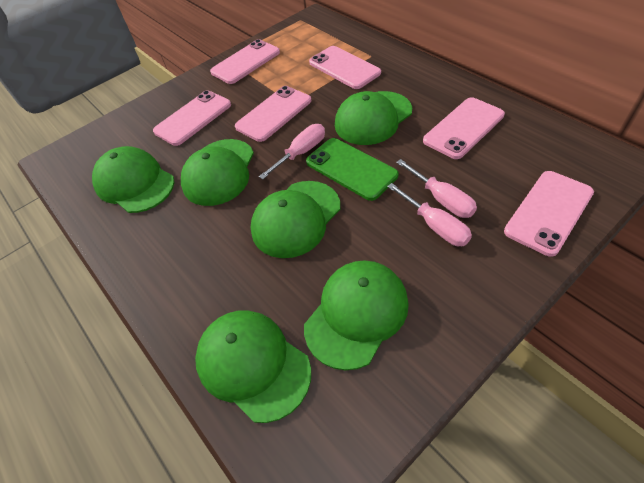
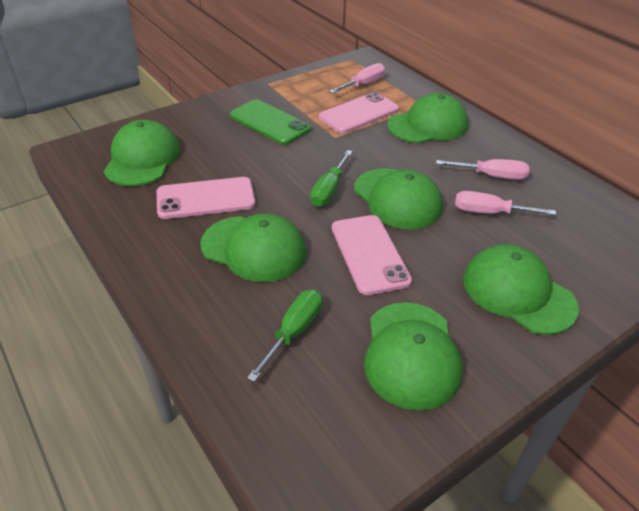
green screwdriver: 0 -> 2
pink phone: 6 -> 3

